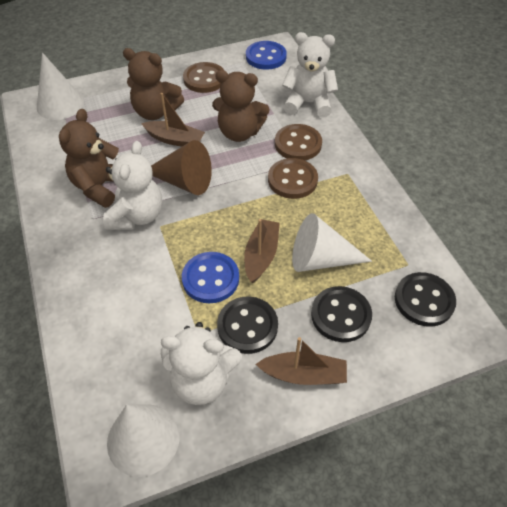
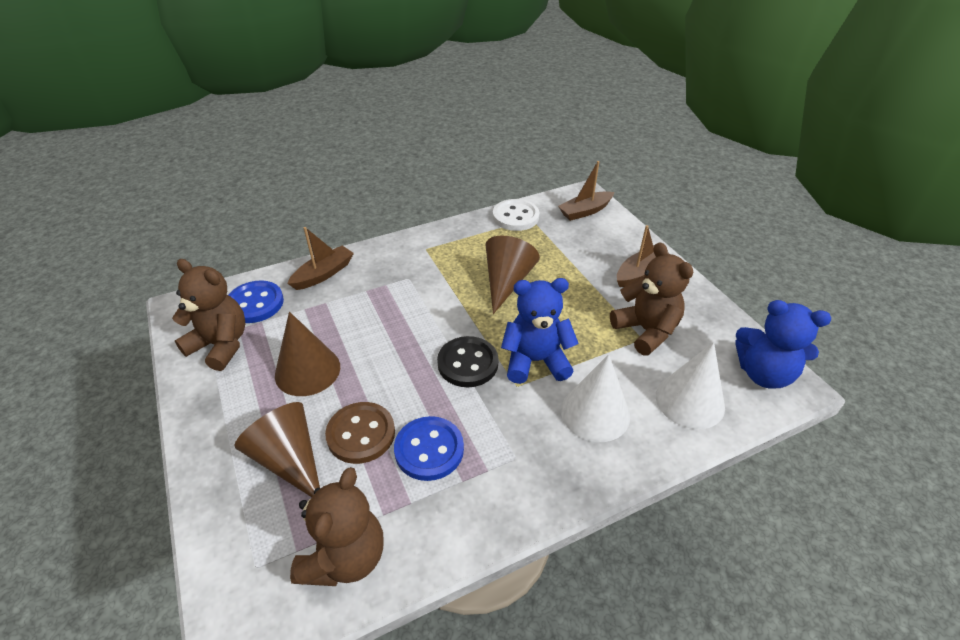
black button: 3 -> 1
blue teddy bear: 0 -> 2
brown button: 3 -> 1
brown cone: 1 -> 3
white button: 0 -> 1
white cone: 3 -> 2
white teddy bear: 3 -> 0

